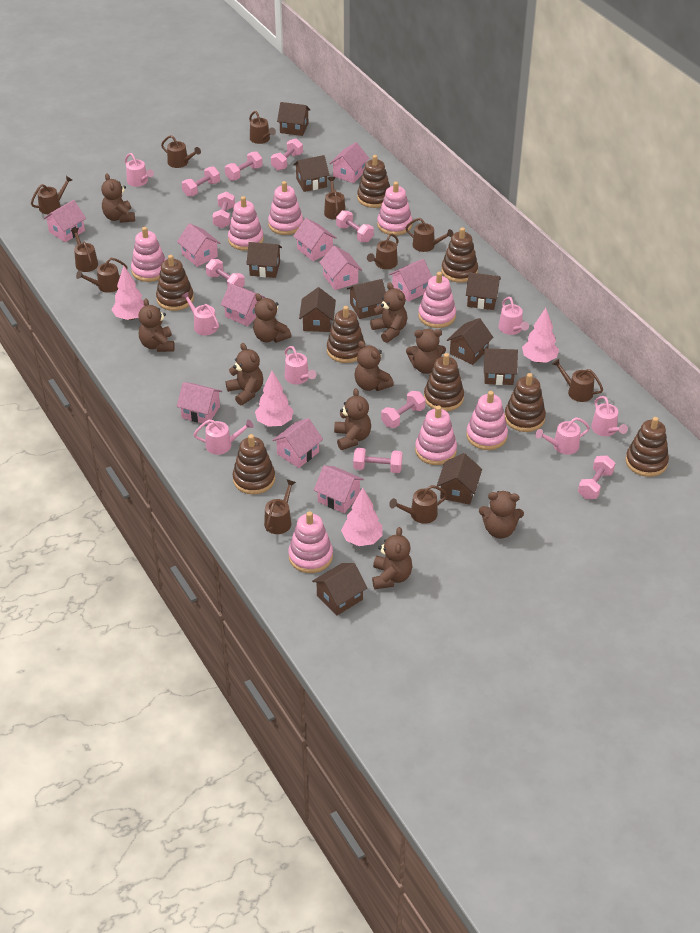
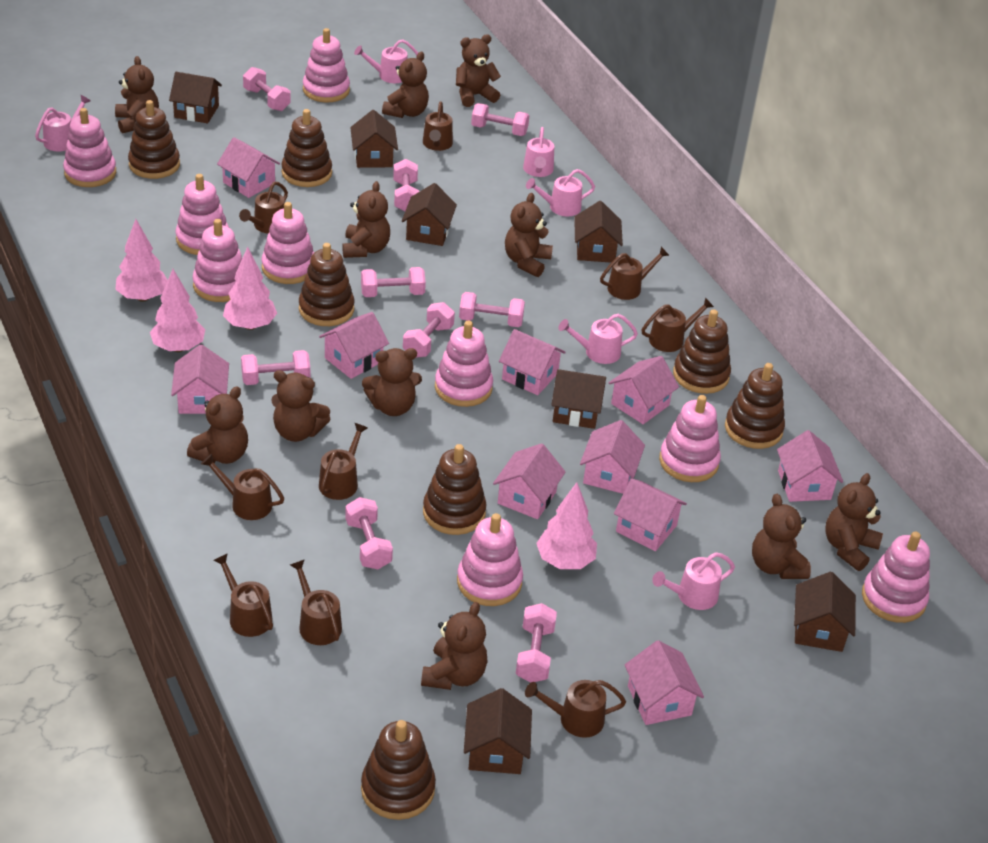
brown house: 10 -> 7
brown stacking toy: 8 -> 7
brown teddy bear: 10 -> 11
brown watering can: 11 -> 9
pink stacking toy: 8 -> 9
pink watering can: 7 -> 6

